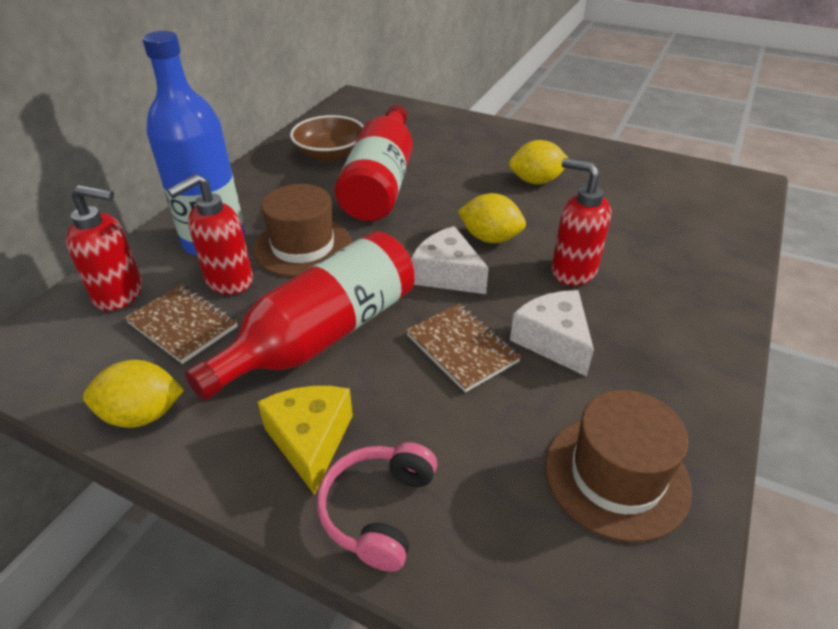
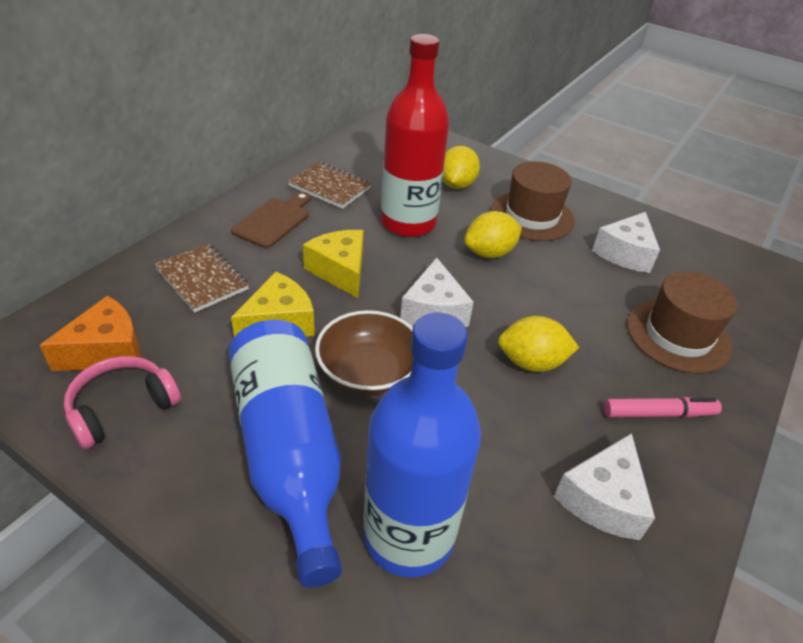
blue bottle: 1 -> 2
brown cutting board: 0 -> 1
orange cheese: 0 -> 1
pink marker: 0 -> 1
red bottle: 2 -> 1
red soap dispenser: 3 -> 0
white cheese: 2 -> 3
yellow cheese: 1 -> 2

